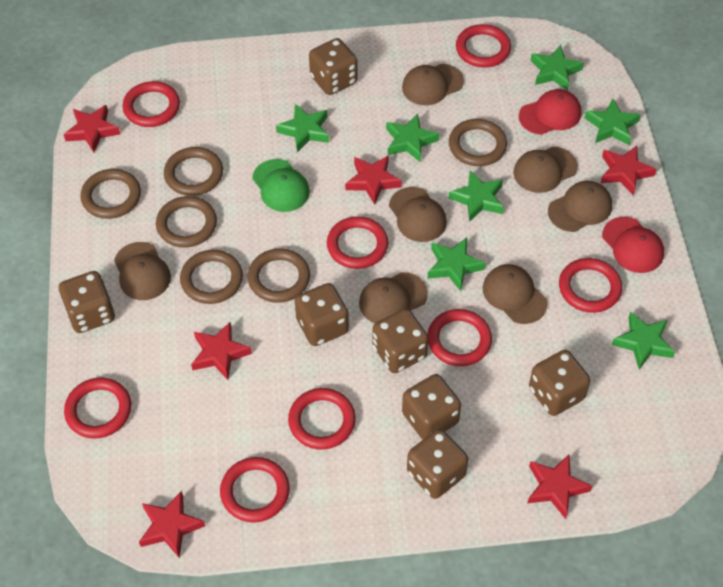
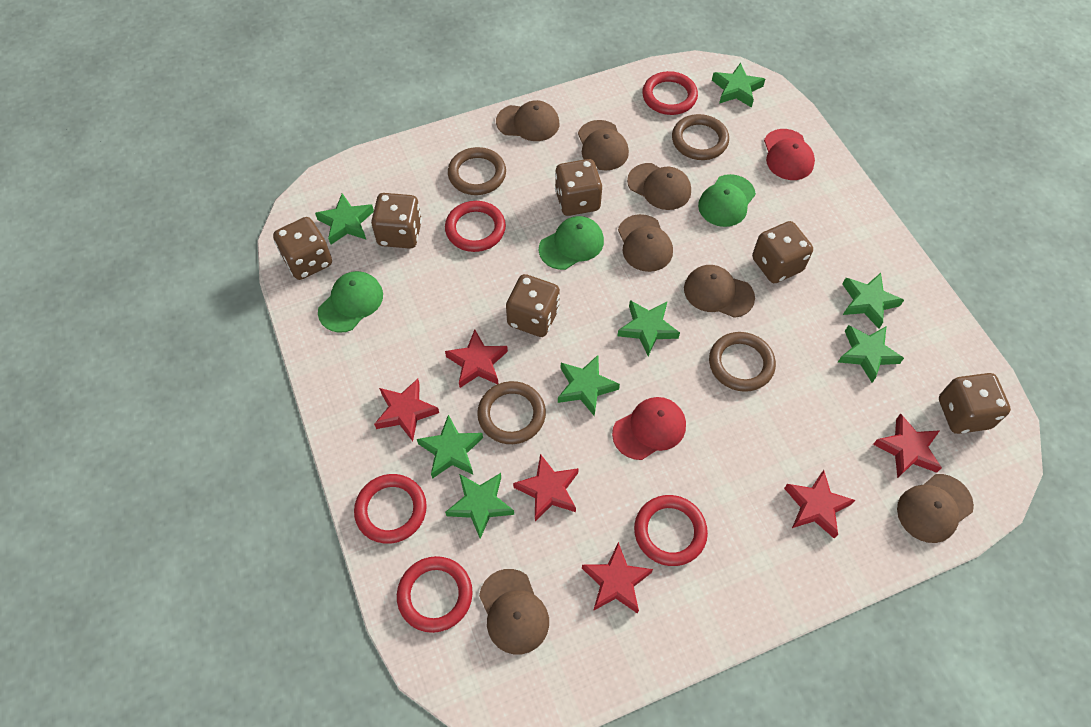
brown dice: 7 -> 6
brown ring: 6 -> 4
green cap: 1 -> 3
green star: 7 -> 8
red ring: 8 -> 5

